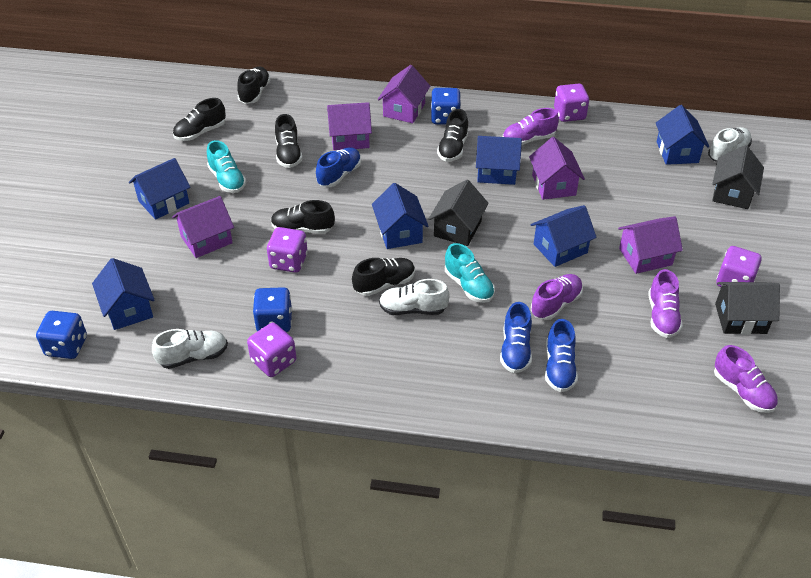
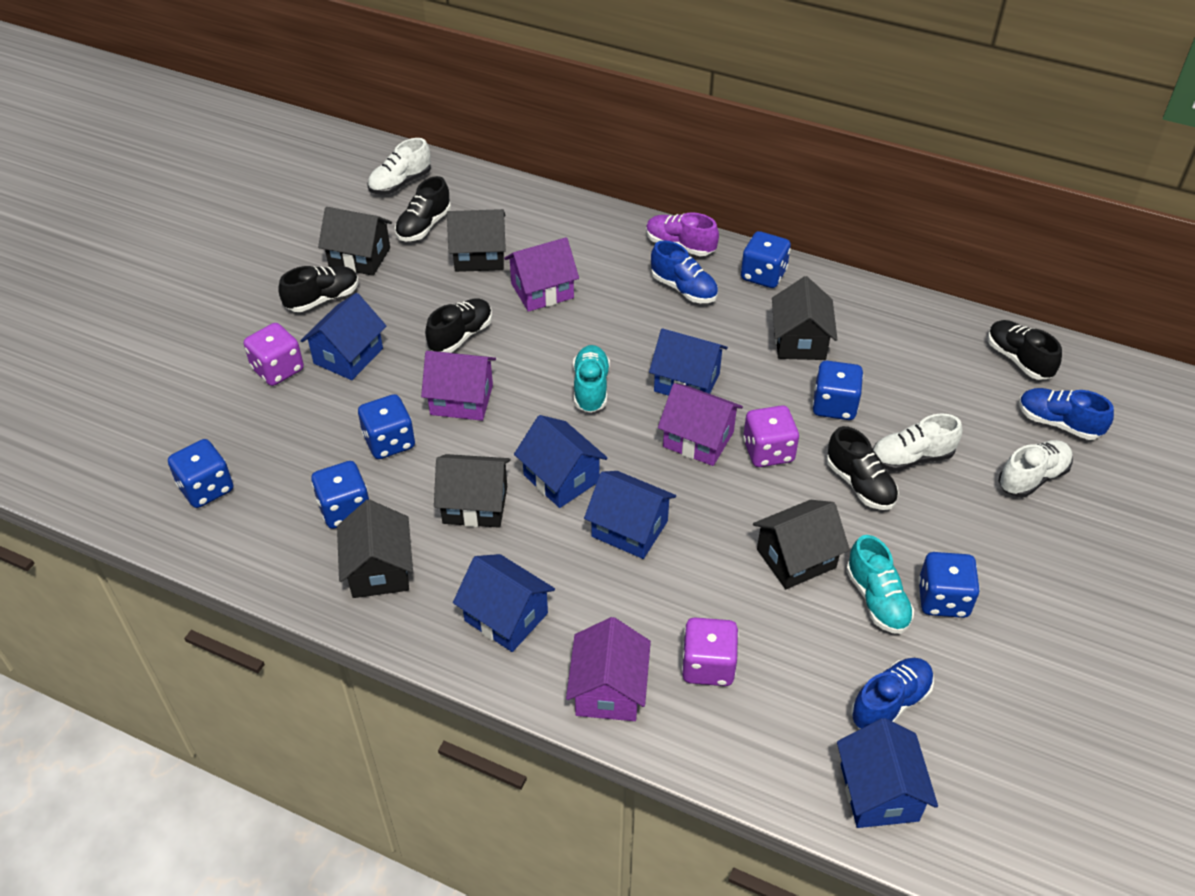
black house: 3 -> 6
black shoe: 6 -> 5
blue dice: 3 -> 6
purple dice: 4 -> 3
purple house: 5 -> 4
purple shoe: 4 -> 1

